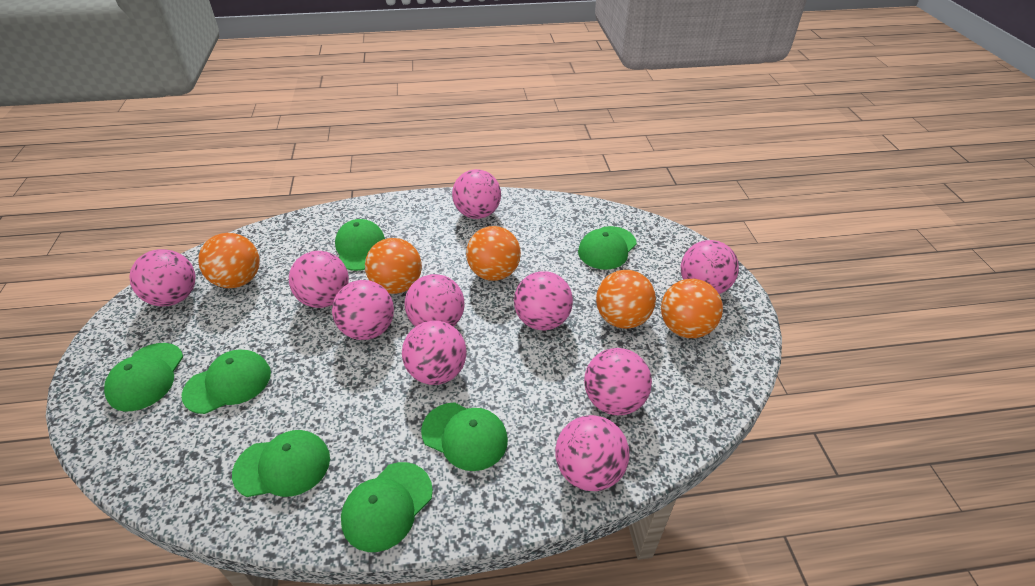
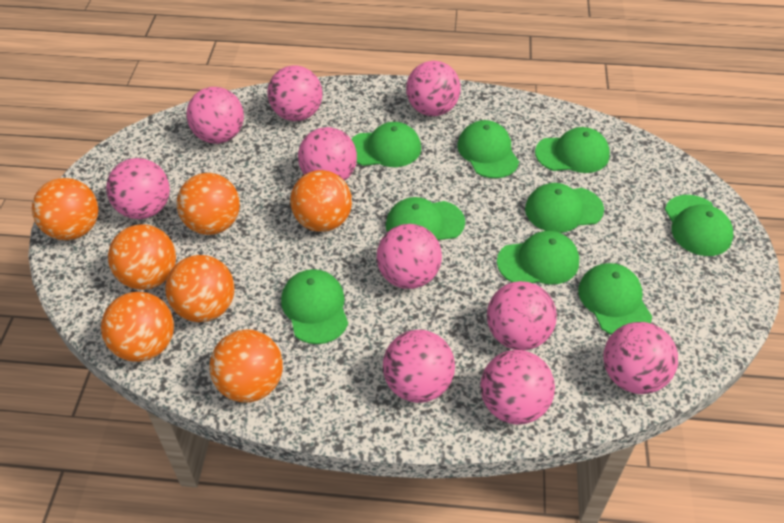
green cap: 7 -> 9
orange ball: 5 -> 7

